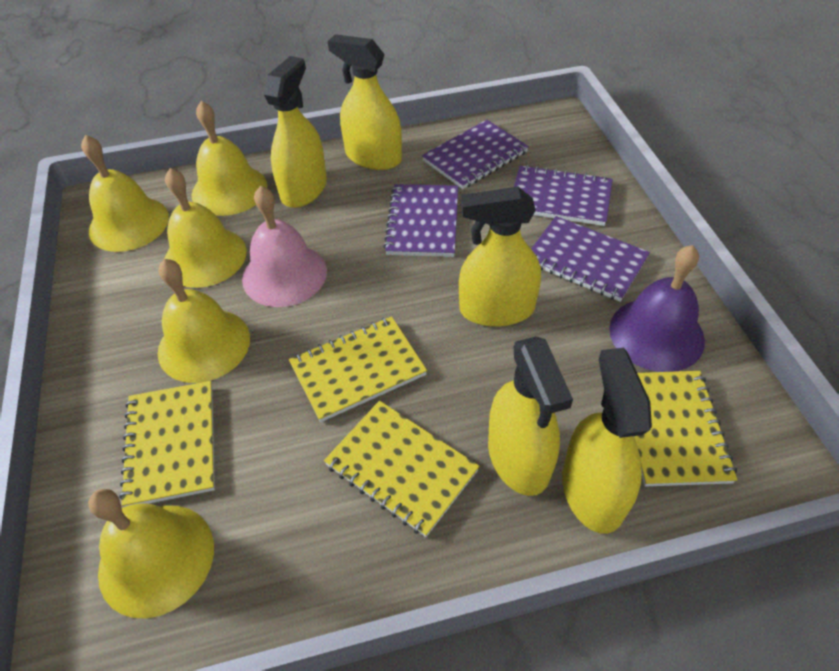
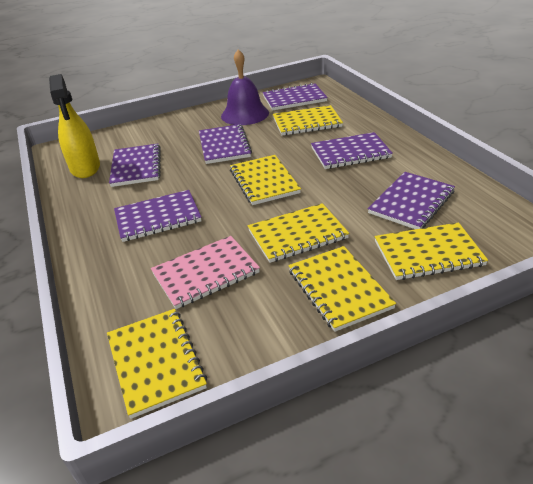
pink bell: 1 -> 0
pink notebook: 0 -> 1
purple notebook: 4 -> 6
yellow bell: 5 -> 0
yellow notebook: 4 -> 6
yellow spray bottle: 5 -> 1

